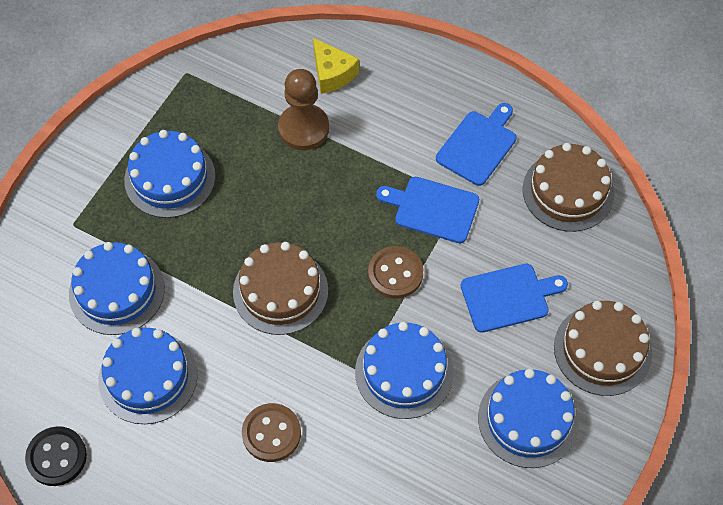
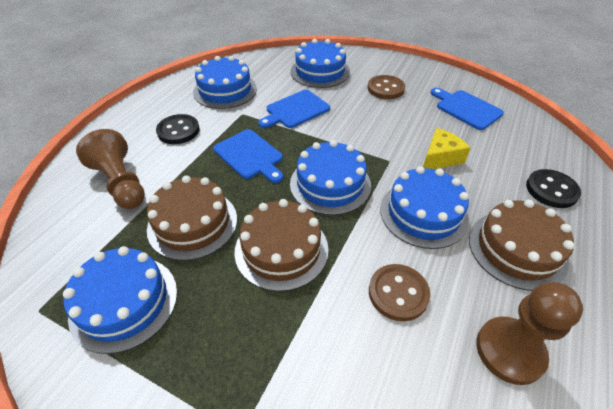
black button: 1 -> 2
brown pawn: 1 -> 2

